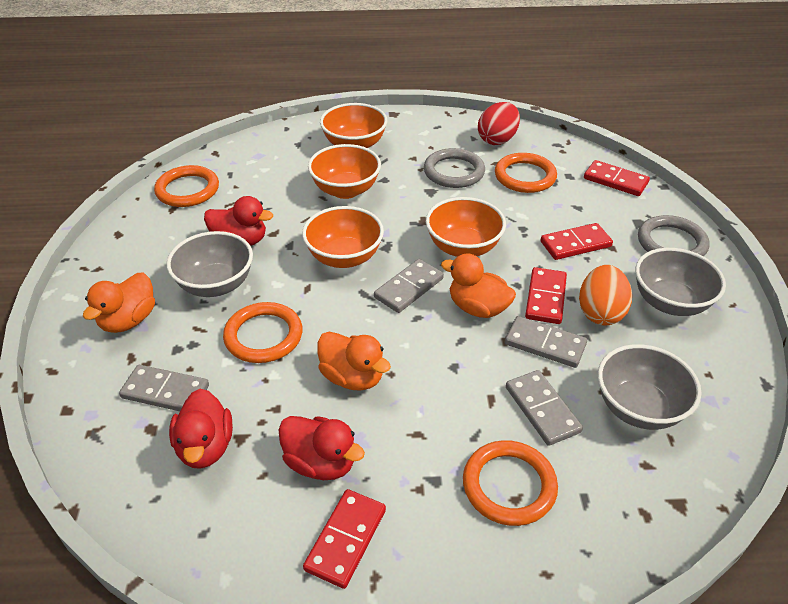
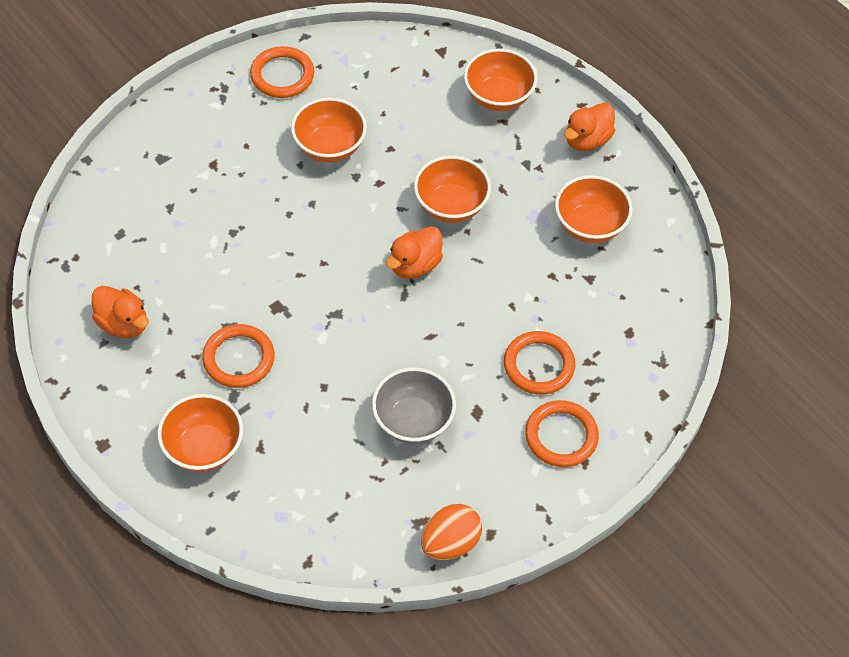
grey bowl: 3 -> 1
grey domino: 4 -> 0
grey ring: 2 -> 0
orange bowl: 4 -> 5
red domino: 4 -> 0
red duck: 3 -> 0
red egg: 1 -> 0

